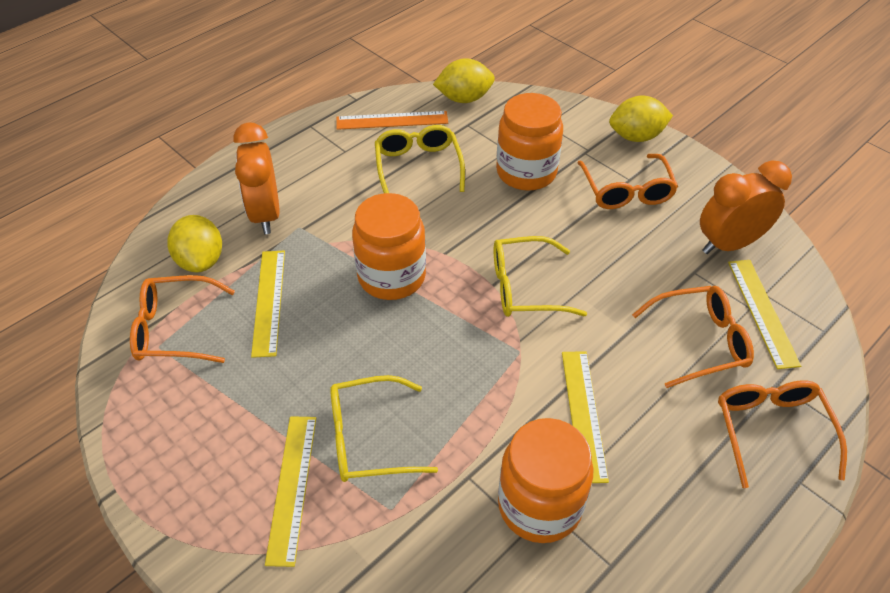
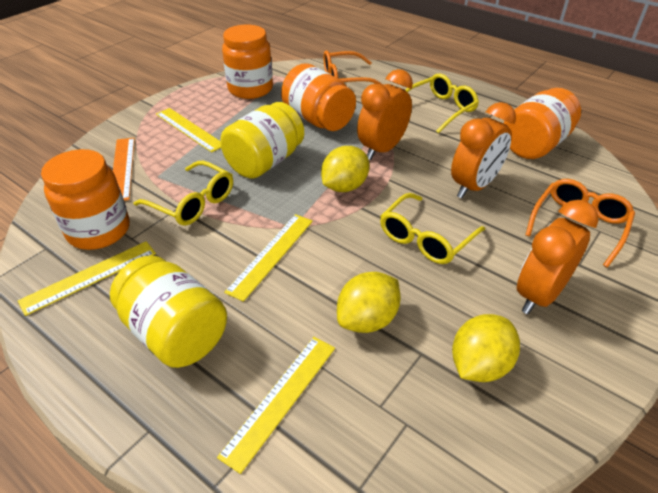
orange clock: 2 -> 3
orange glasses: 4 -> 2
orange jar: 3 -> 4
yellow jar: 0 -> 2

